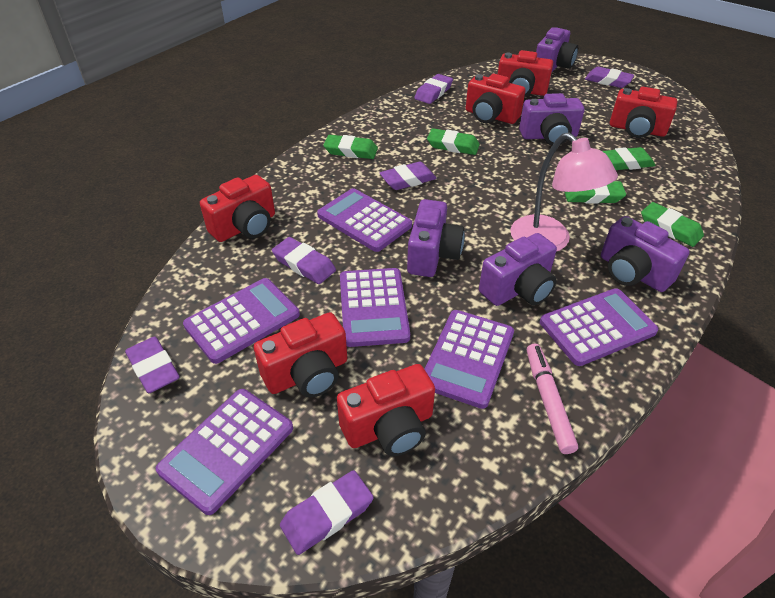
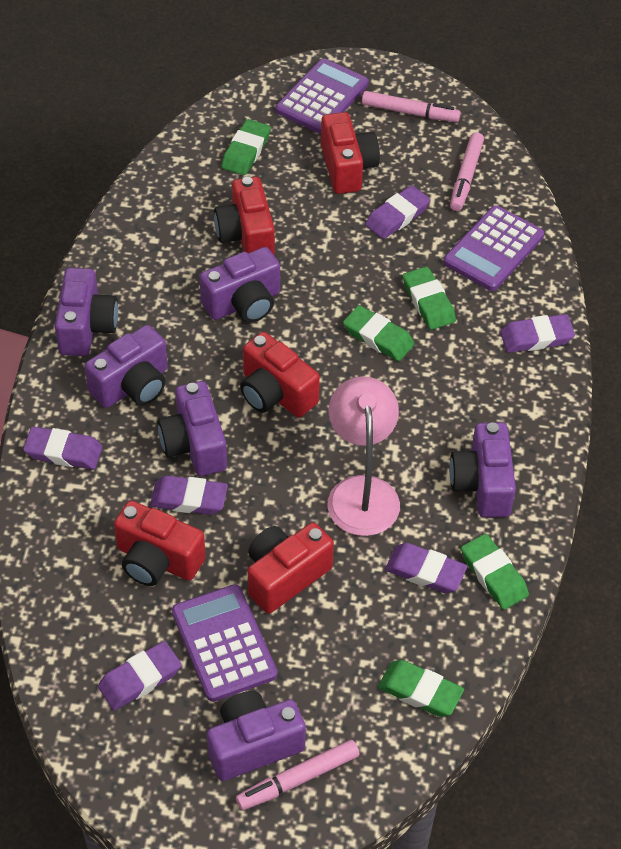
pink marker: 1 -> 3
purple calculator: 6 -> 3
purple camera: 5 -> 6
red camera: 6 -> 5

